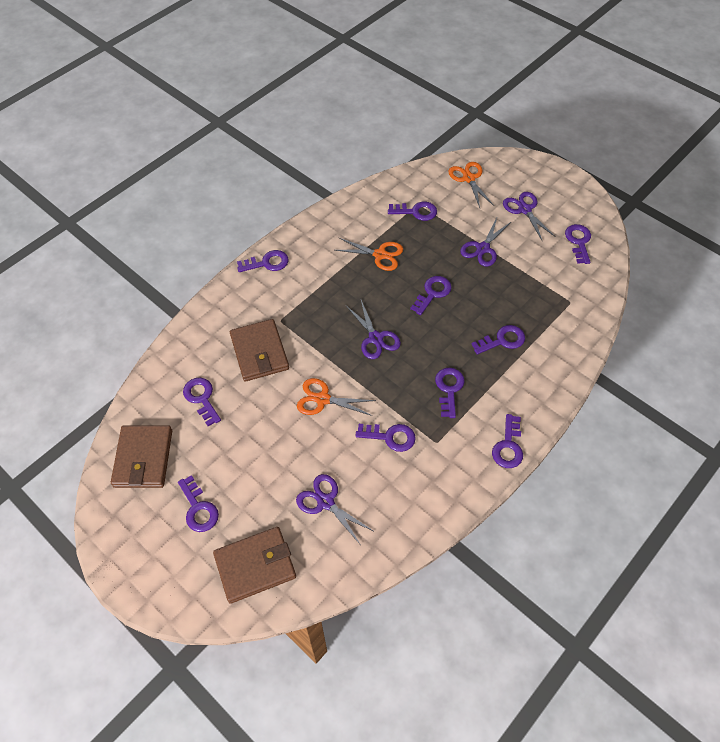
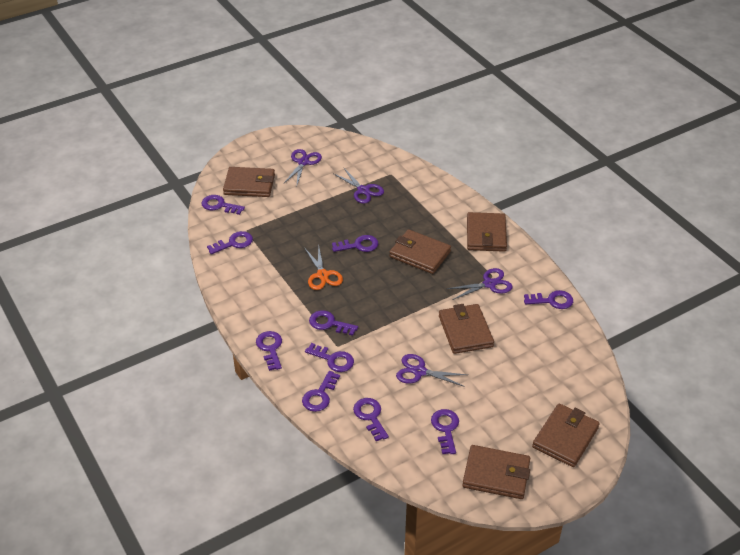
brown wallet: 3 -> 6
orange scissors: 3 -> 1

